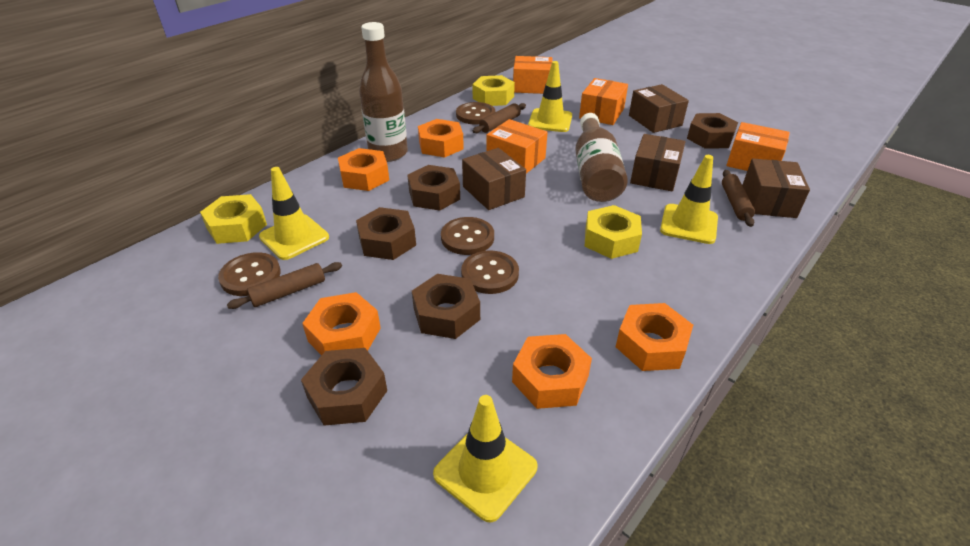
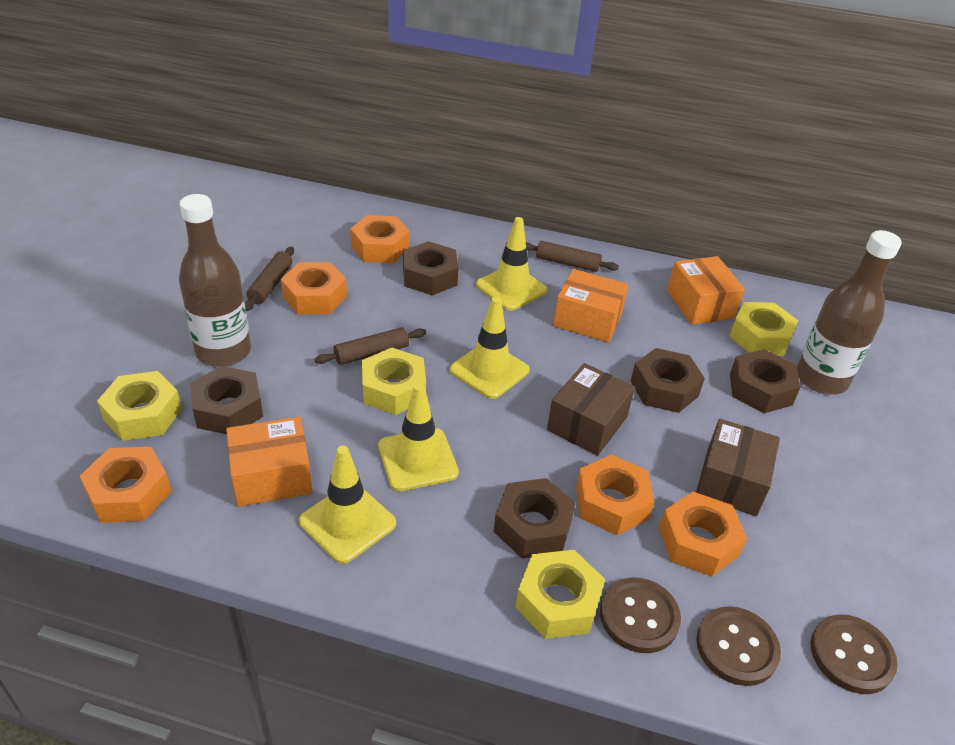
brown box: 4 -> 2
brown button: 4 -> 3
orange box: 4 -> 3
yellow nut: 3 -> 4

